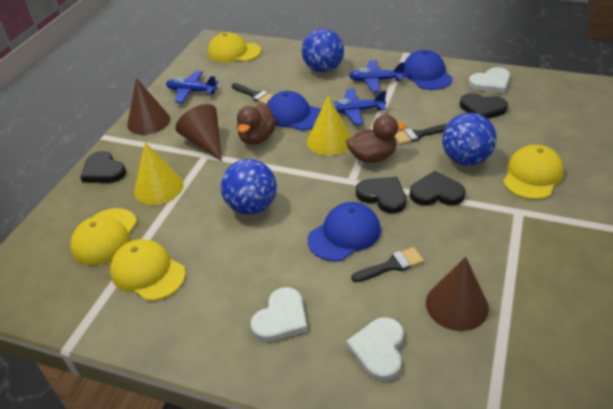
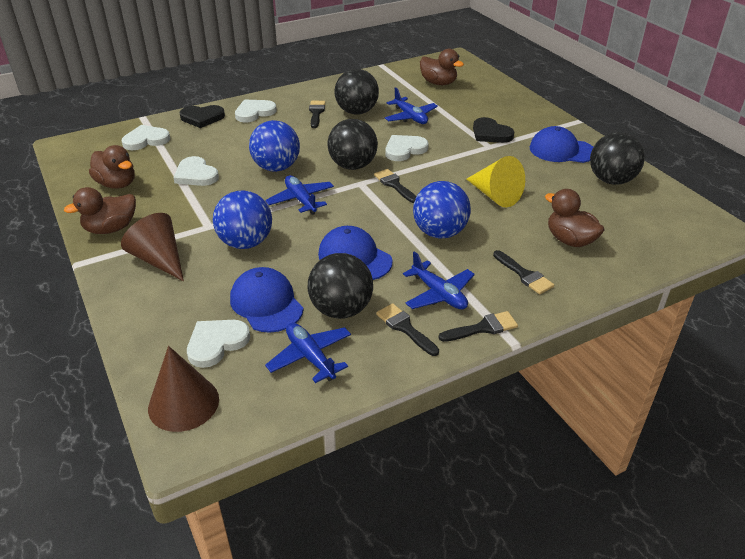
black ball: 0 -> 4
black brush: 3 -> 5
black heart: 4 -> 2
blue plane: 3 -> 4
brown cone: 3 -> 2
brown duck: 2 -> 4
white heart: 3 -> 5
yellow cap: 4 -> 0
yellow cone: 2 -> 1

